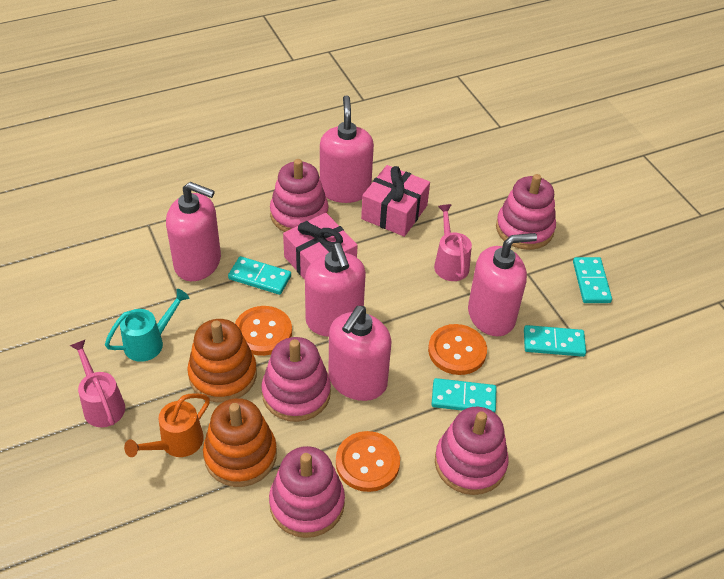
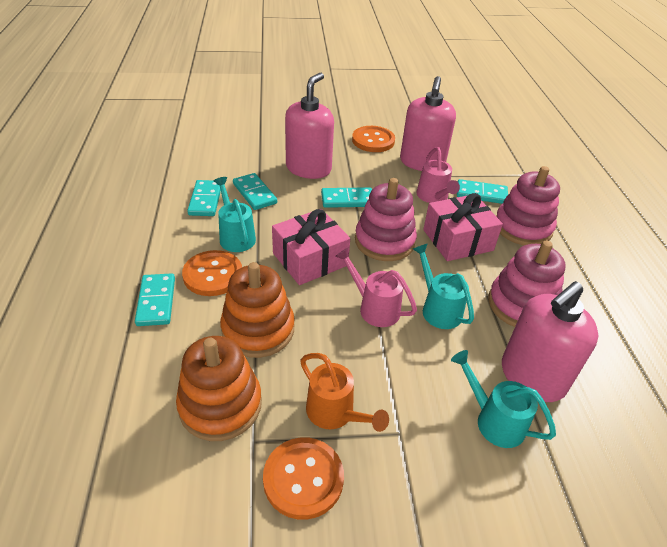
pink soap dispenser: 5 -> 3
pink stacking toy: 5 -> 3
turquoise domino: 4 -> 5
turquoise watering can: 1 -> 3

